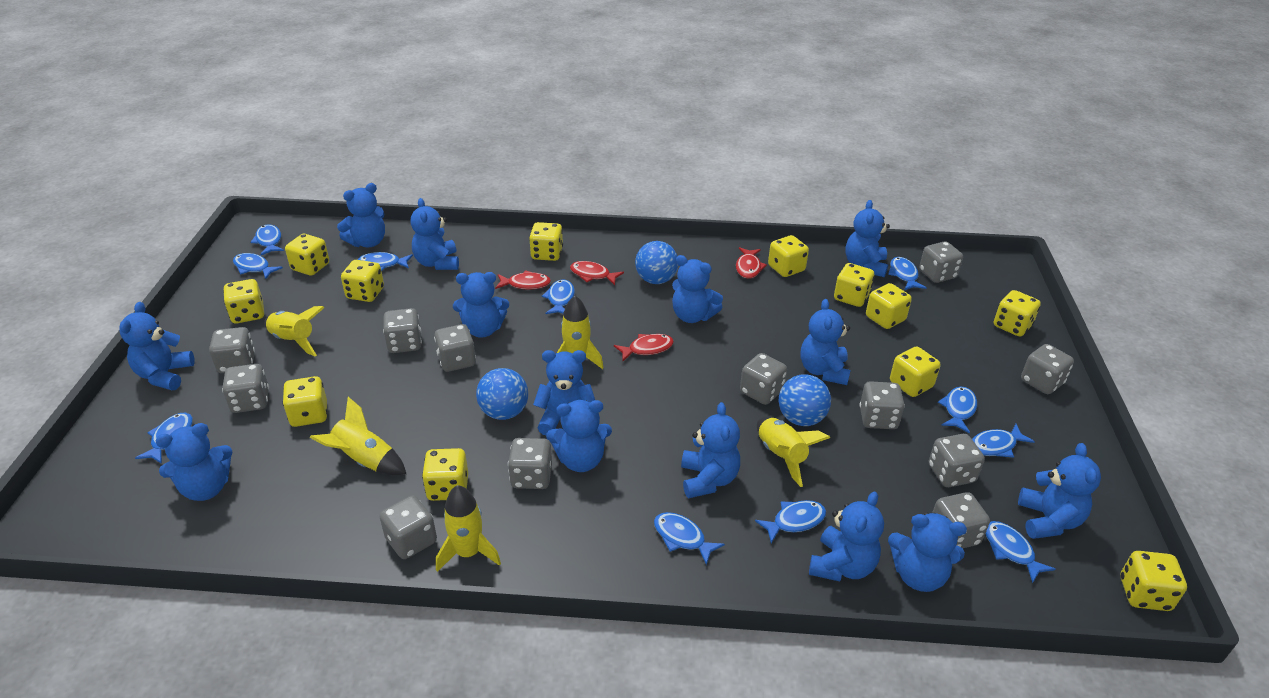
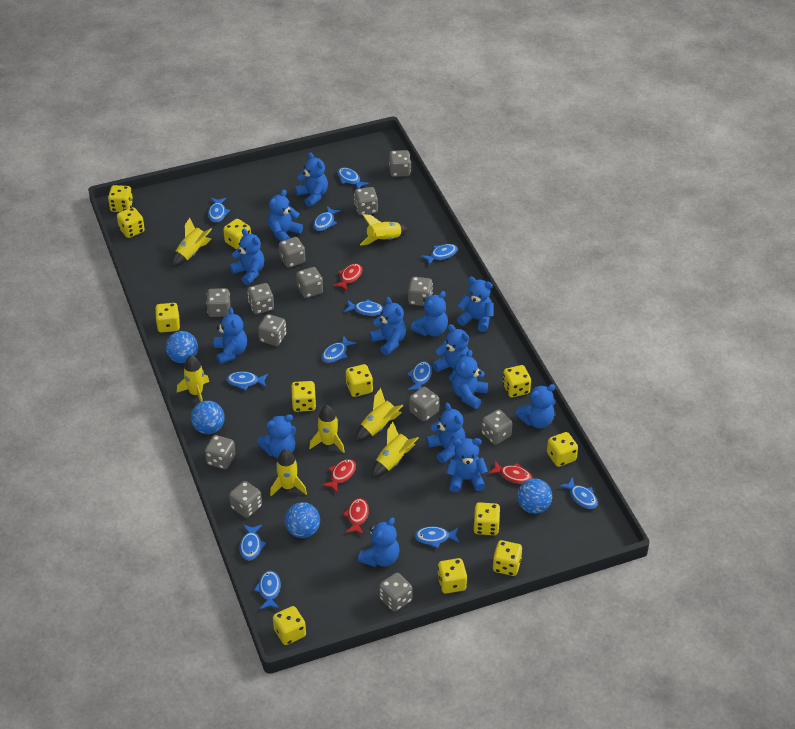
blue ball: 3 -> 4
blue fish: 11 -> 12
grey dice: 12 -> 13
yellow rocket: 5 -> 7

